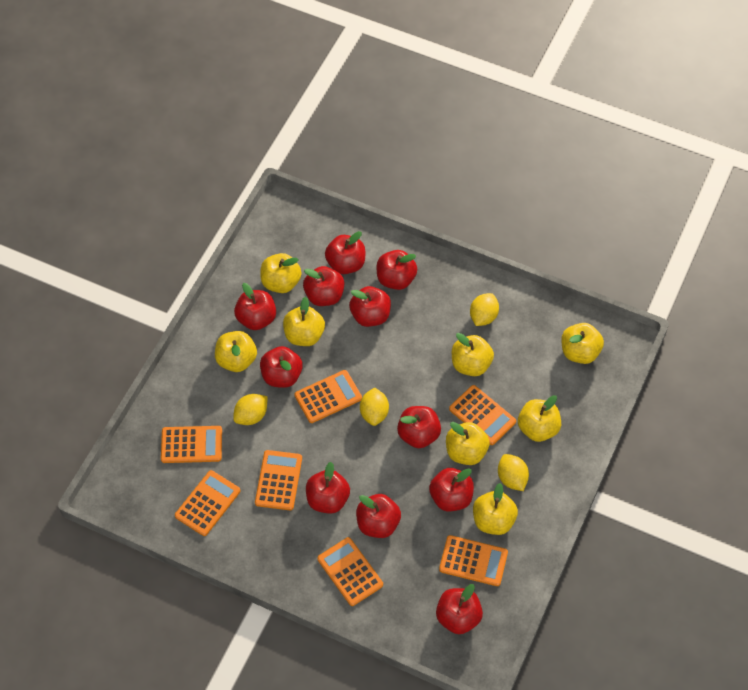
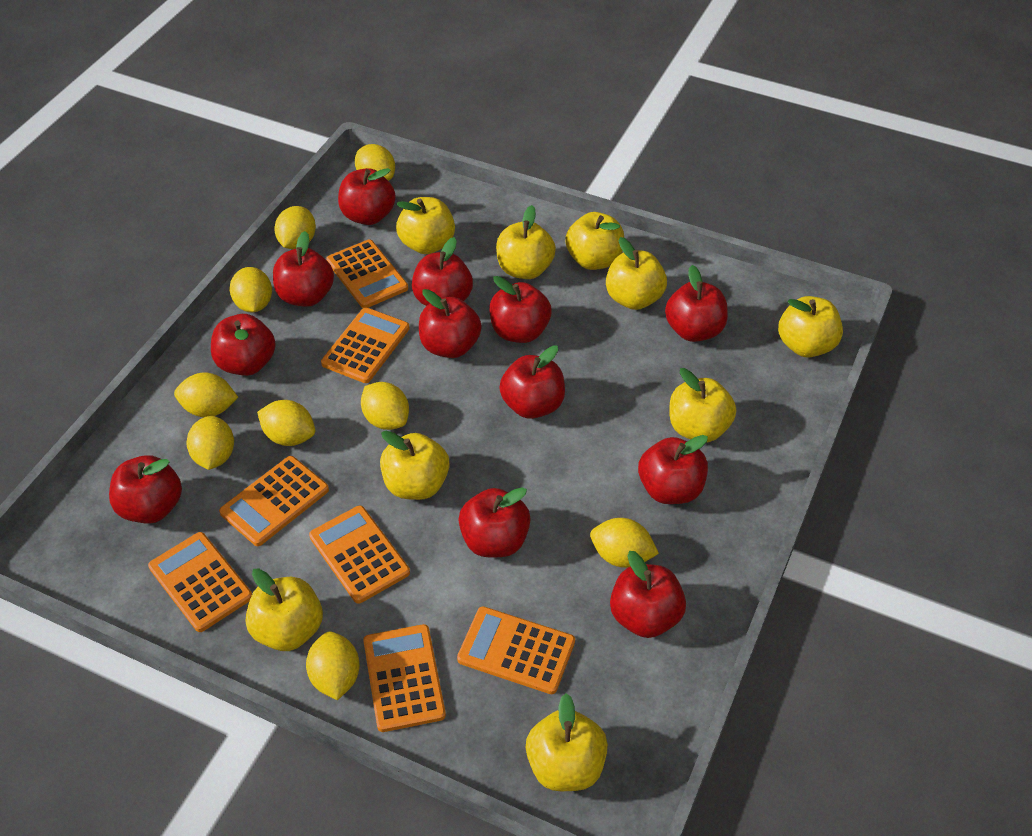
red apple: 11 -> 12
yellow apple: 8 -> 9
yellow lemon: 4 -> 9

